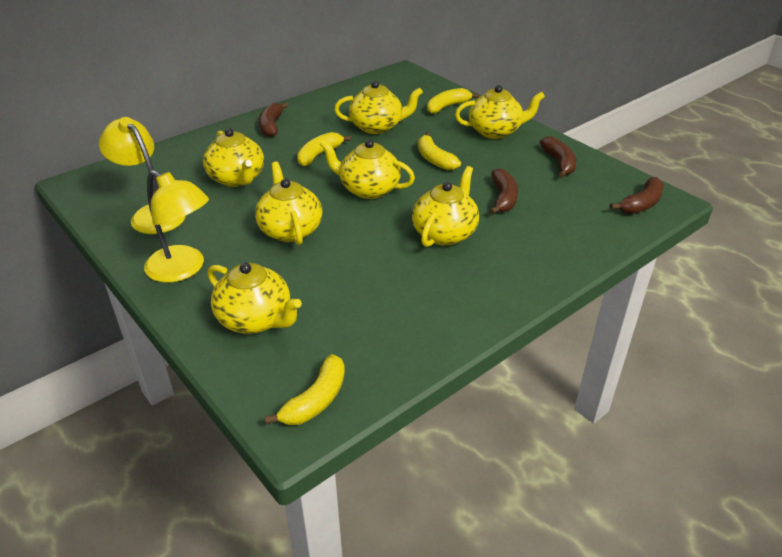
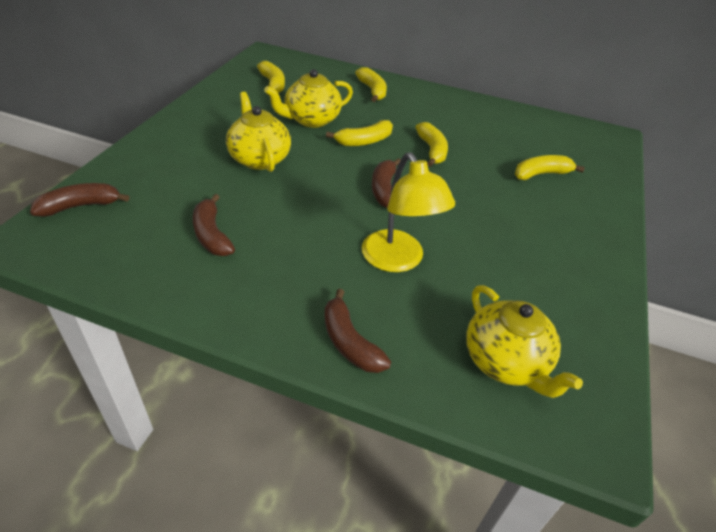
yellow banana: 4 -> 5
yellow lamp: 2 -> 1
yellow teapot: 7 -> 3

